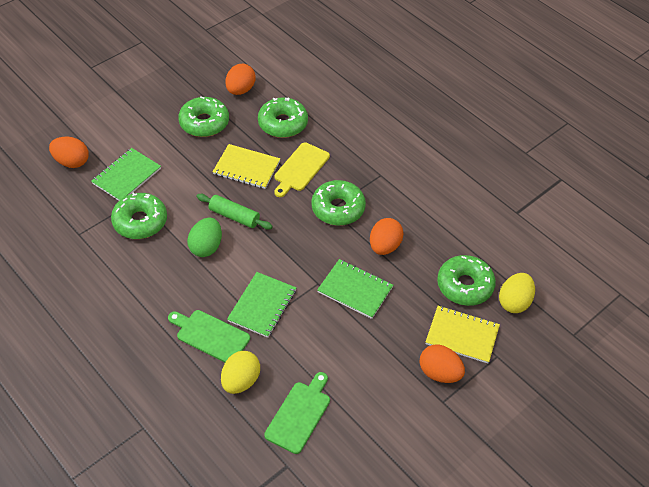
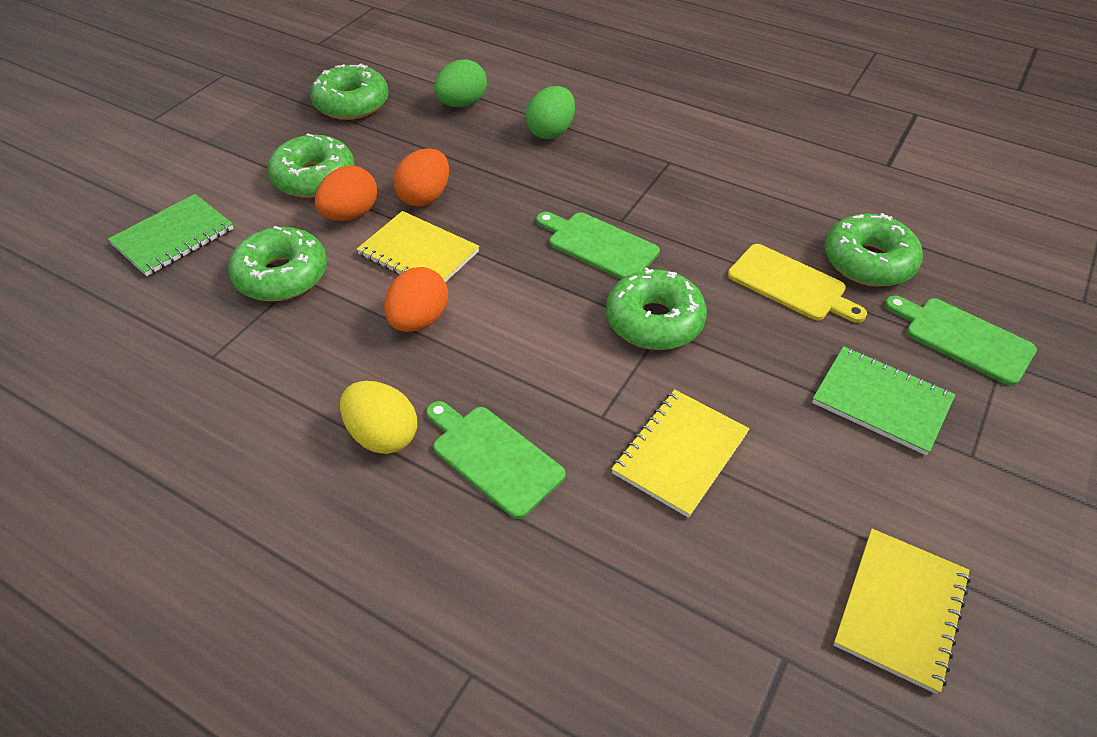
green cutting board: 2 -> 3
green egg: 1 -> 2
green notebook: 3 -> 2
green rolling pin: 1 -> 0
orange egg: 4 -> 3
yellow egg: 2 -> 1
yellow notebook: 2 -> 3

